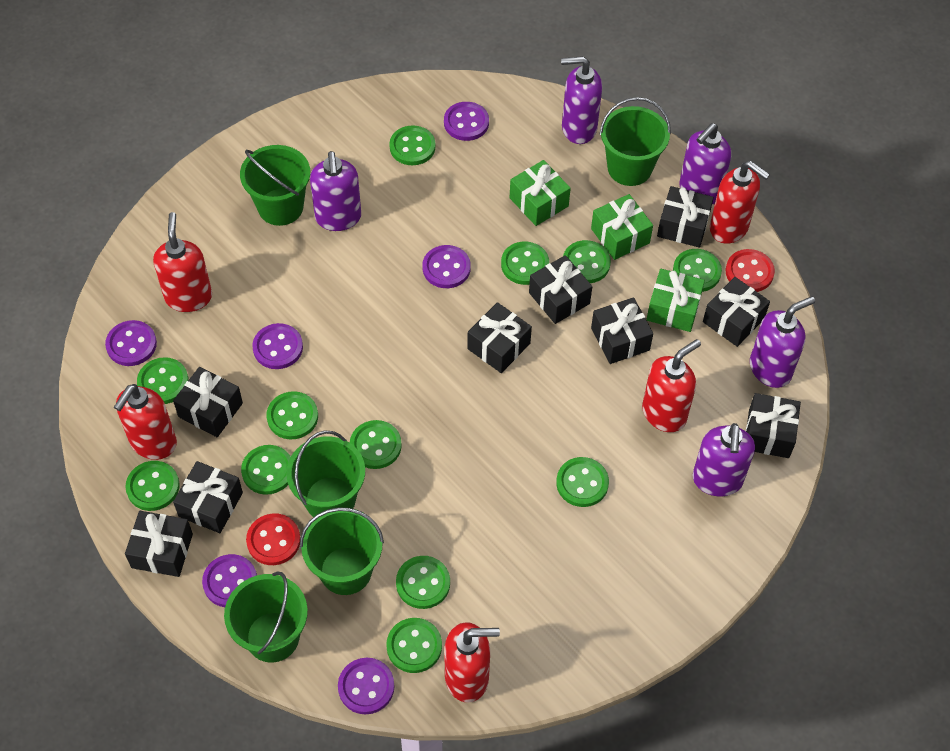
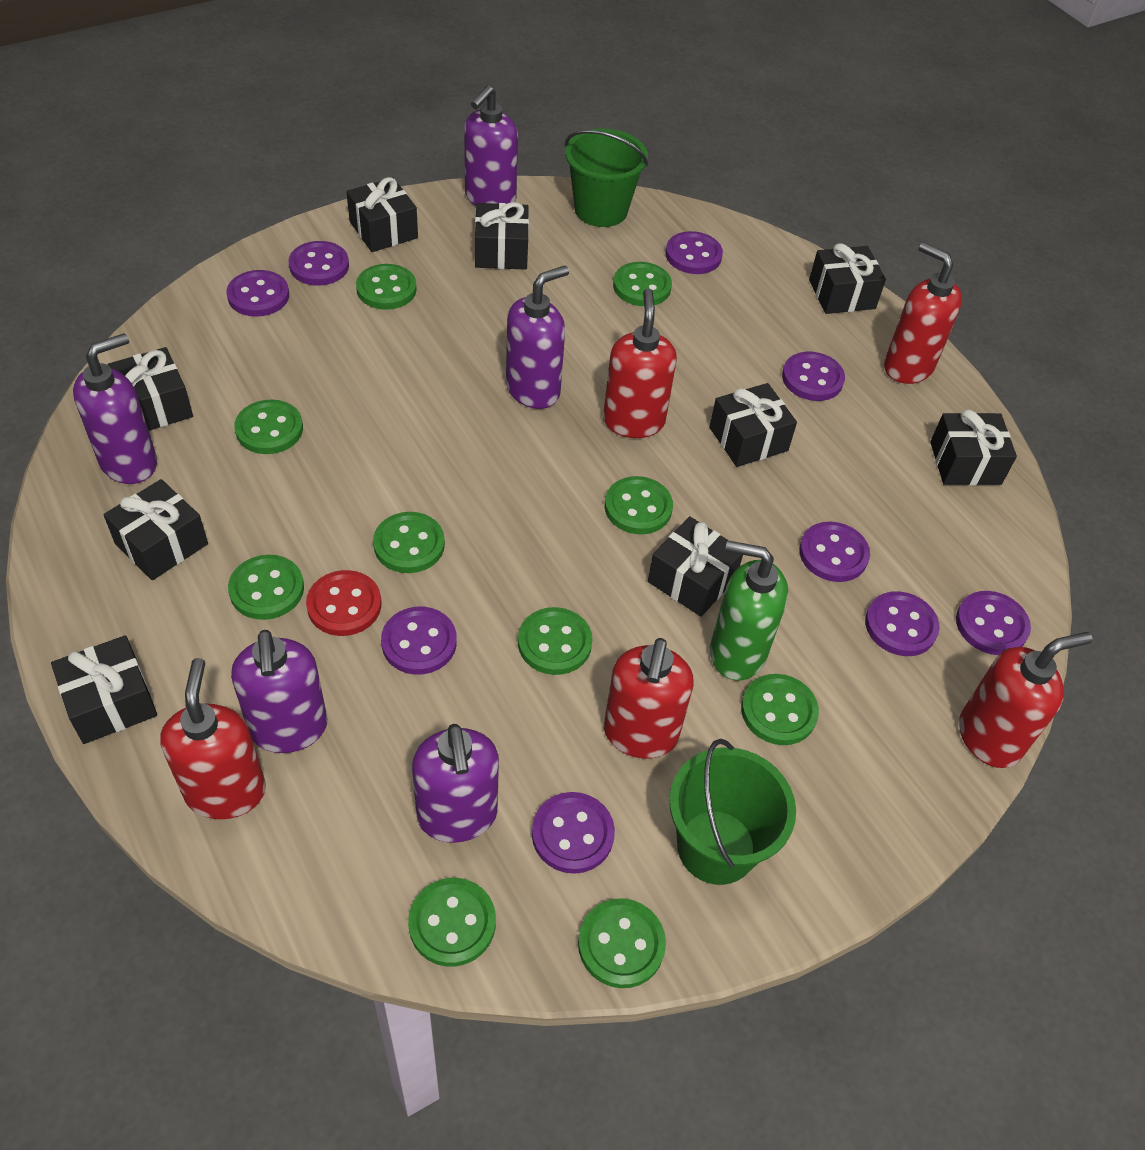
green bucket: 5 -> 2
green button: 12 -> 10
green gift: 3 -> 0
green soap dispenser: 0 -> 1
purple button: 6 -> 9
red button: 2 -> 1

